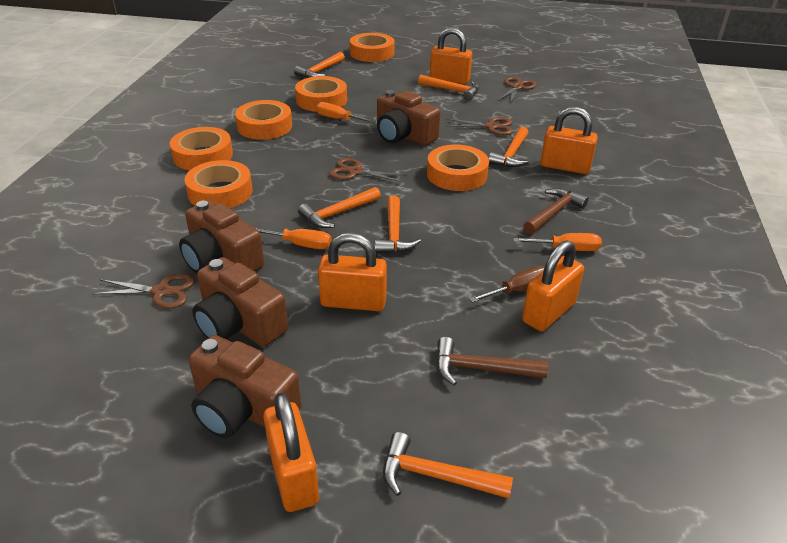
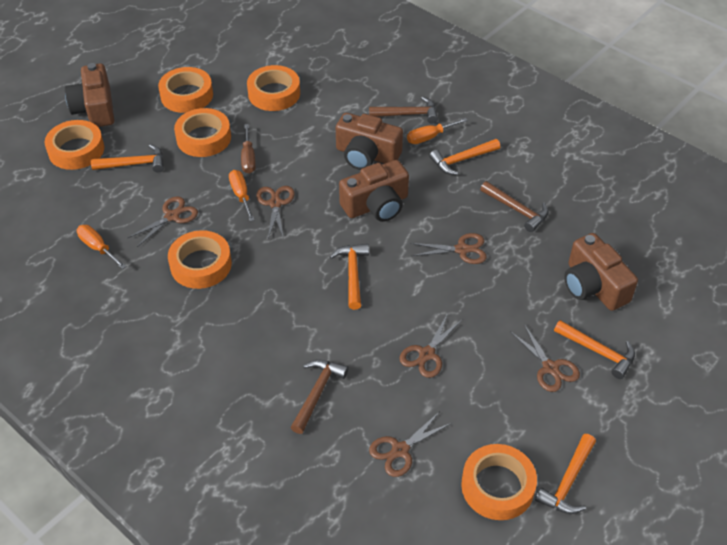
brown hammer: 2 -> 3
brown scissors: 4 -> 6
orange hammer: 6 -> 5
orange padlock: 5 -> 0

